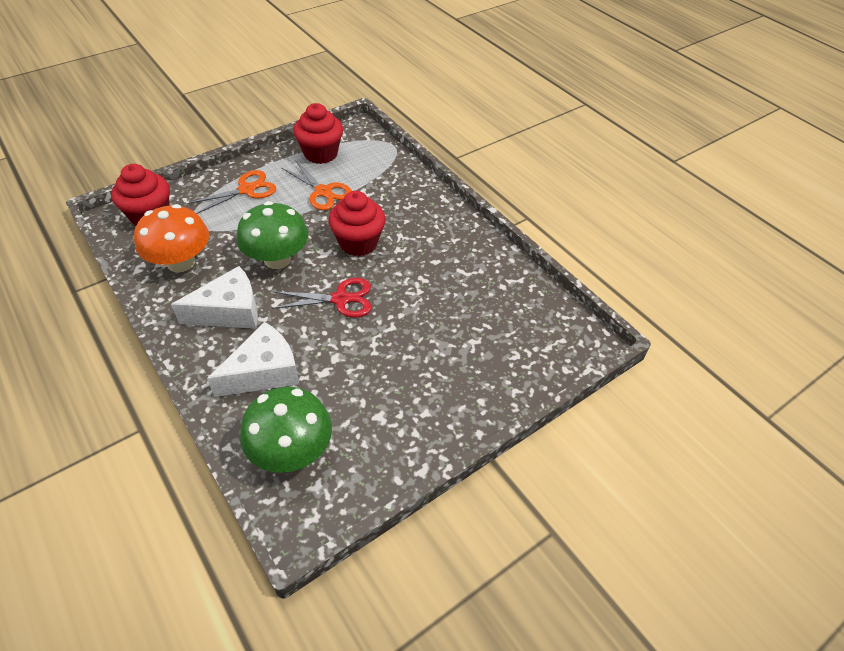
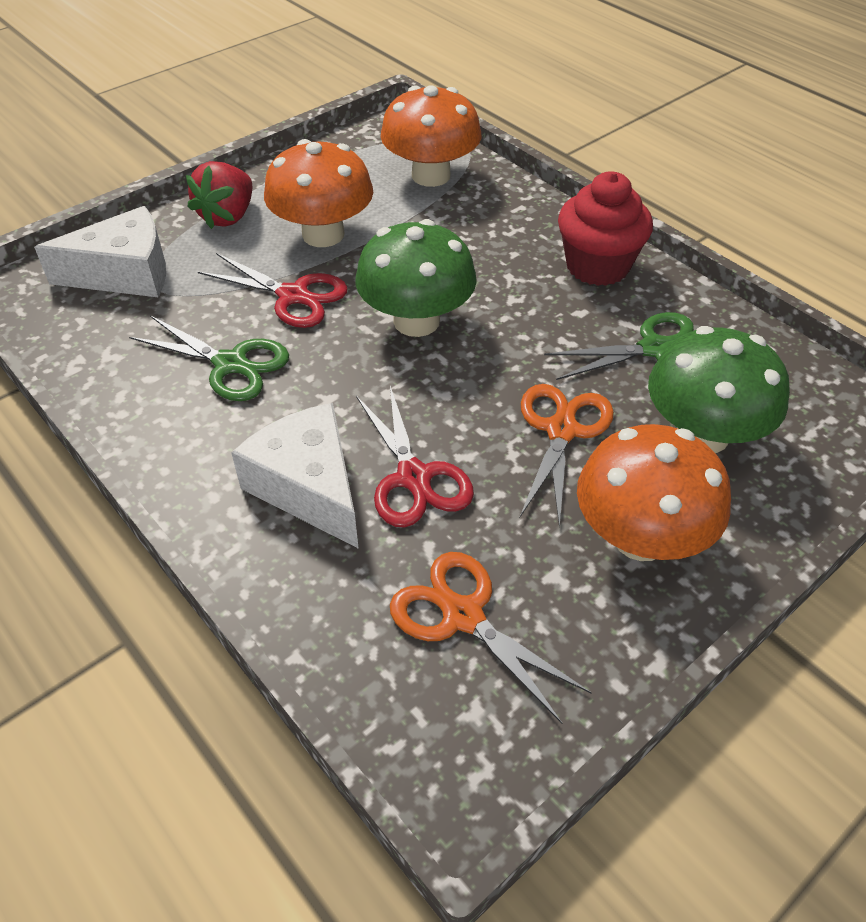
green scissors: 0 -> 2
orange mushroom: 1 -> 3
red cupcake: 3 -> 1
red scissors: 1 -> 2
red strawberry: 0 -> 1

